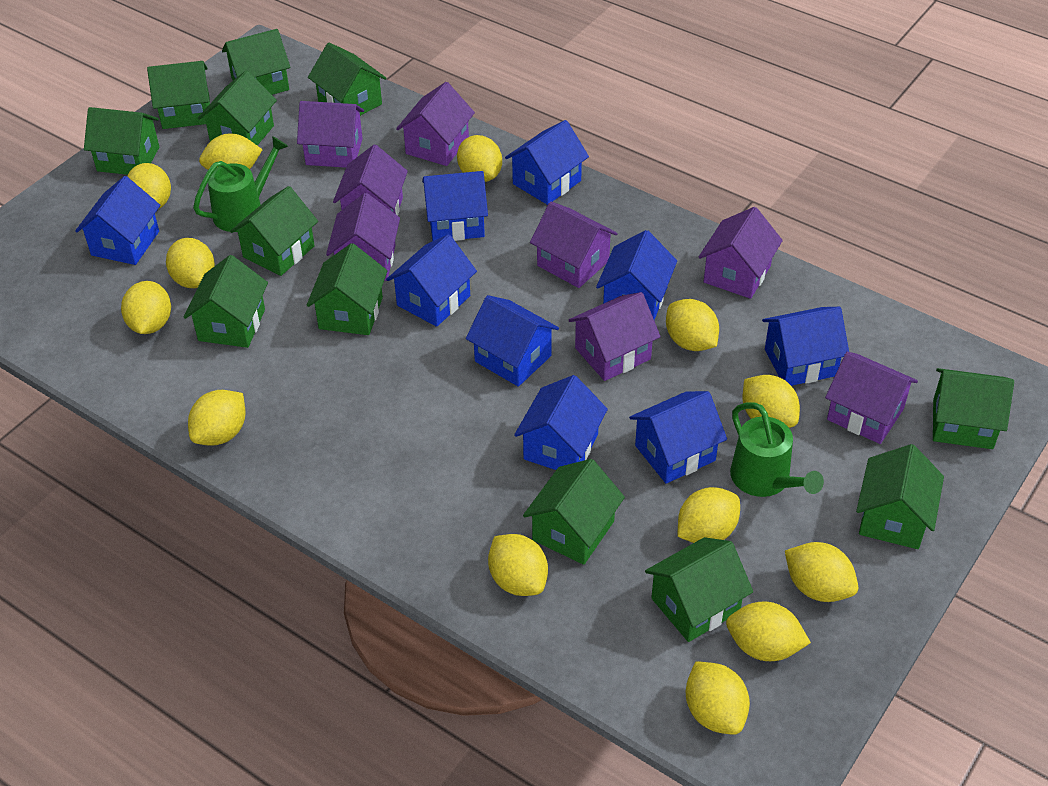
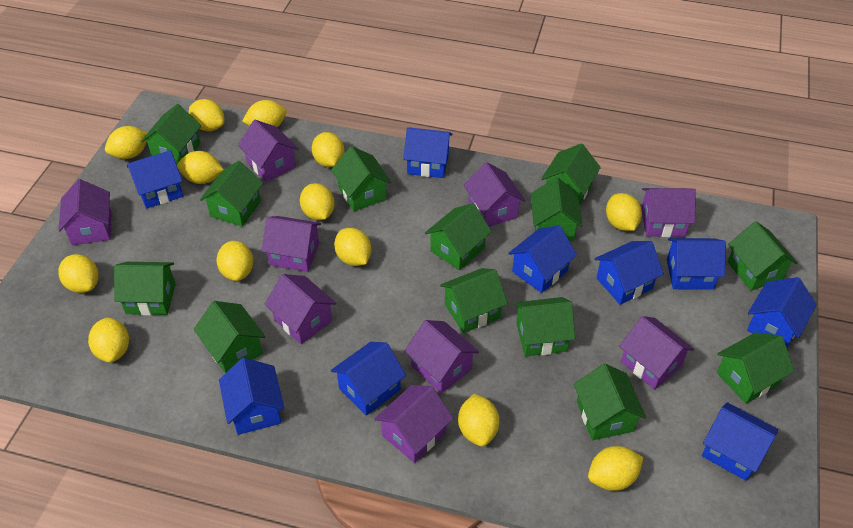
green house: 12 -> 13
green watering can: 2 -> 0
purple house: 8 -> 9

